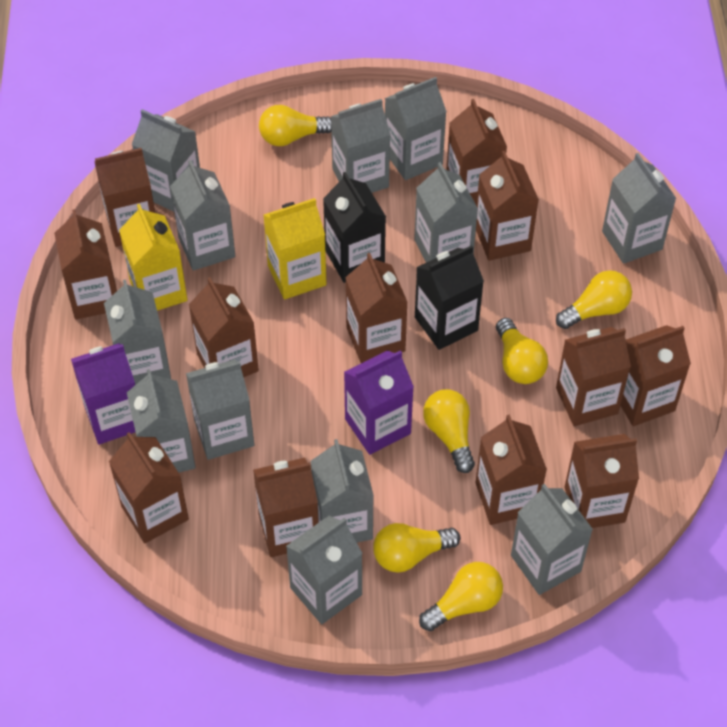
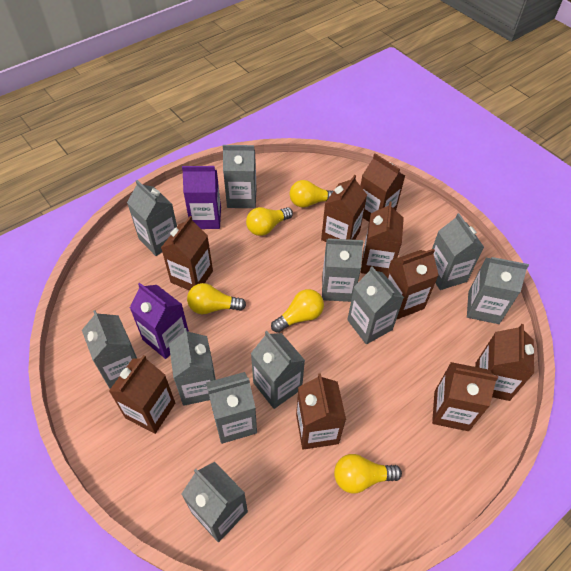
black carton: 2 -> 0
brown carton: 12 -> 9
grey carton: 12 -> 11
yellow carton: 2 -> 0
yellow light bulb: 6 -> 5

